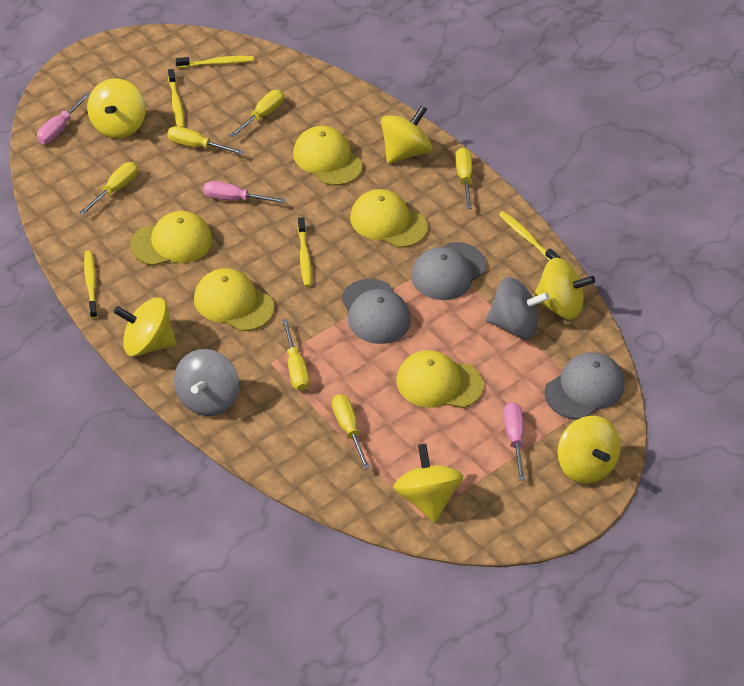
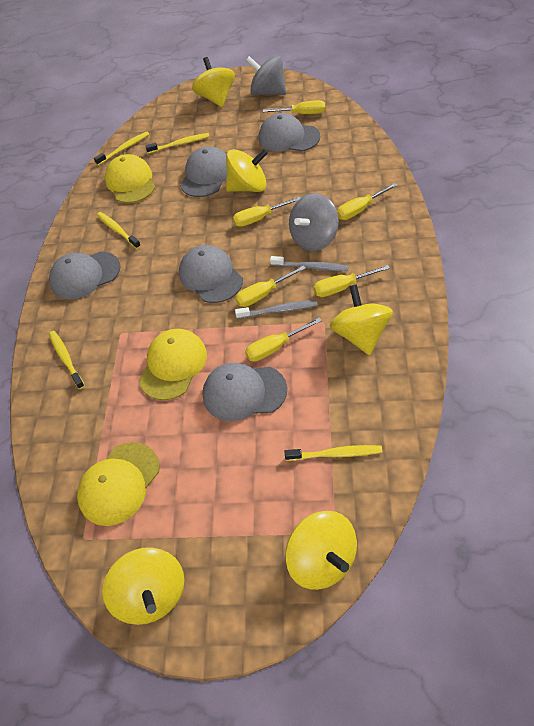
grey cap: 3 -> 5
grey toothbrush: 0 -> 2
pink screwdriver: 3 -> 0
yellow cap: 5 -> 3
yellow spinning top: 6 -> 5

